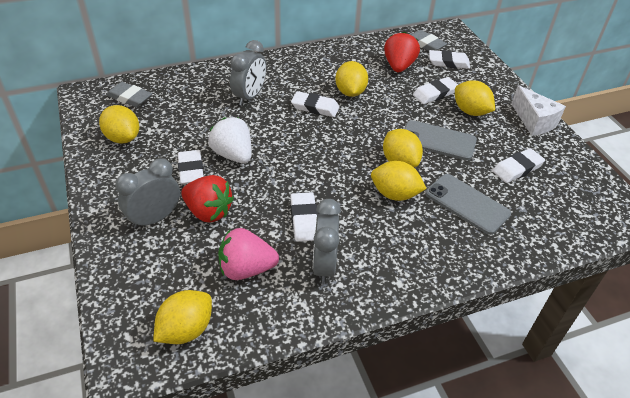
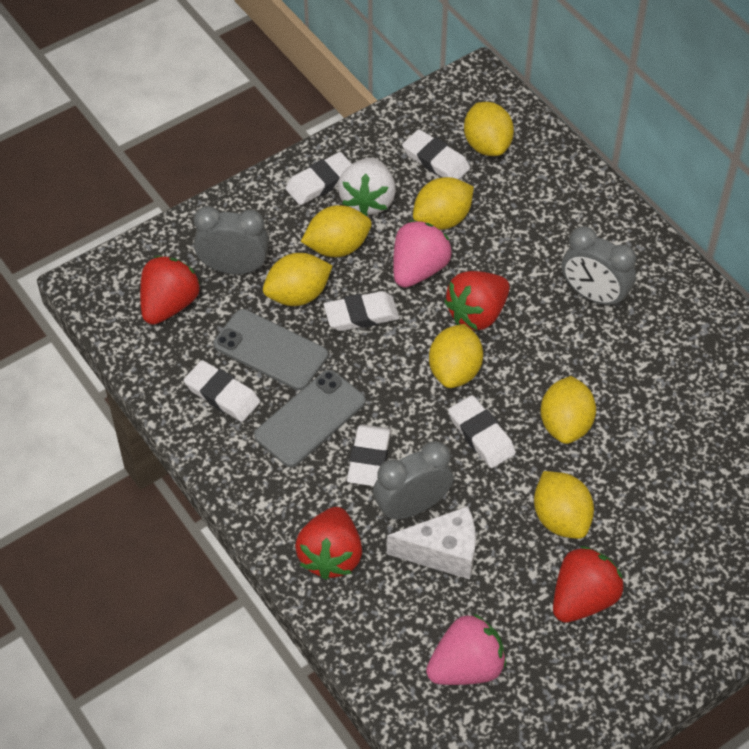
grey eraser: 2 -> 0
pink strawberry: 1 -> 2
red strawberry: 2 -> 4
yellow lemon: 6 -> 7

